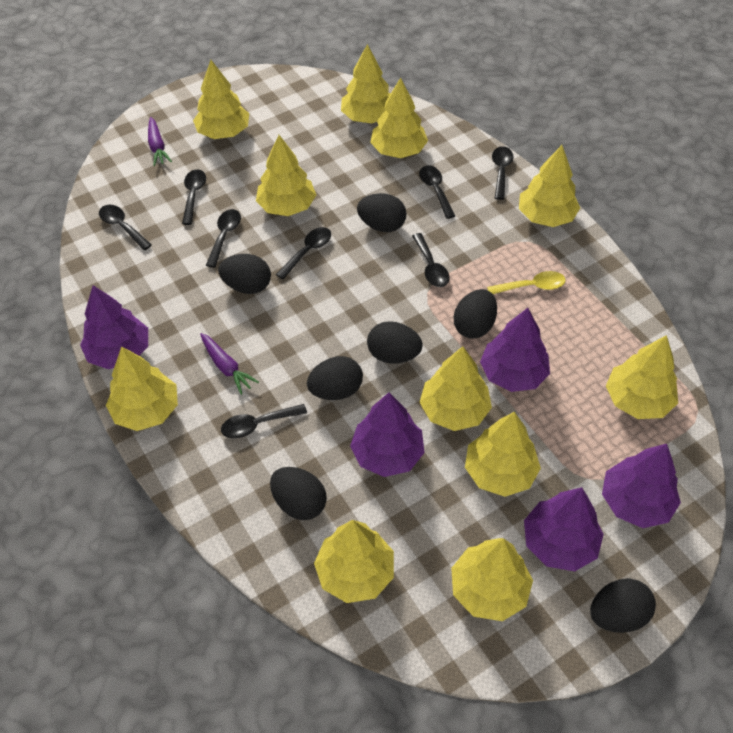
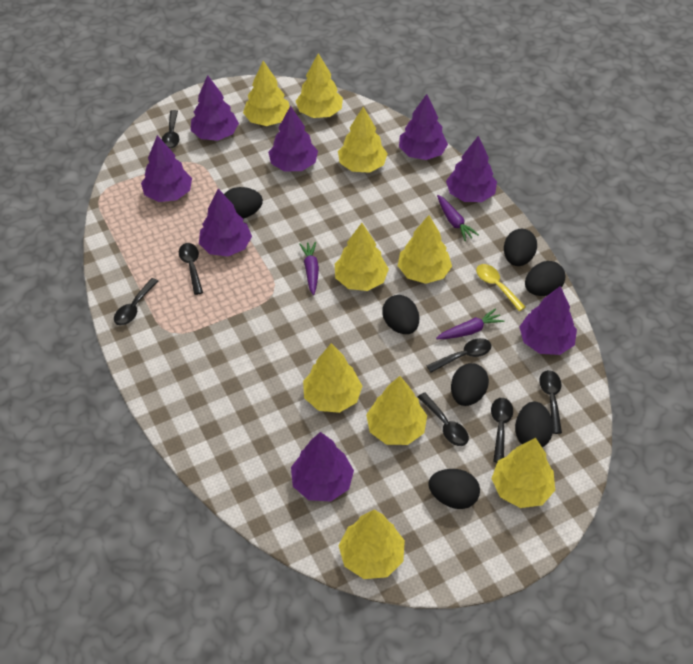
black spoon: 8 -> 7
purple carrot: 2 -> 3
purple tree: 5 -> 8
yellow tree: 11 -> 9

